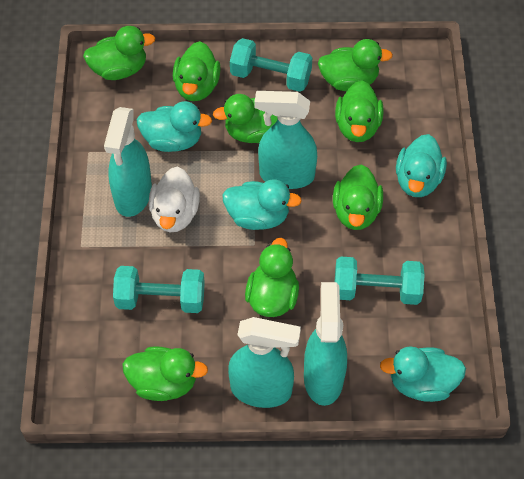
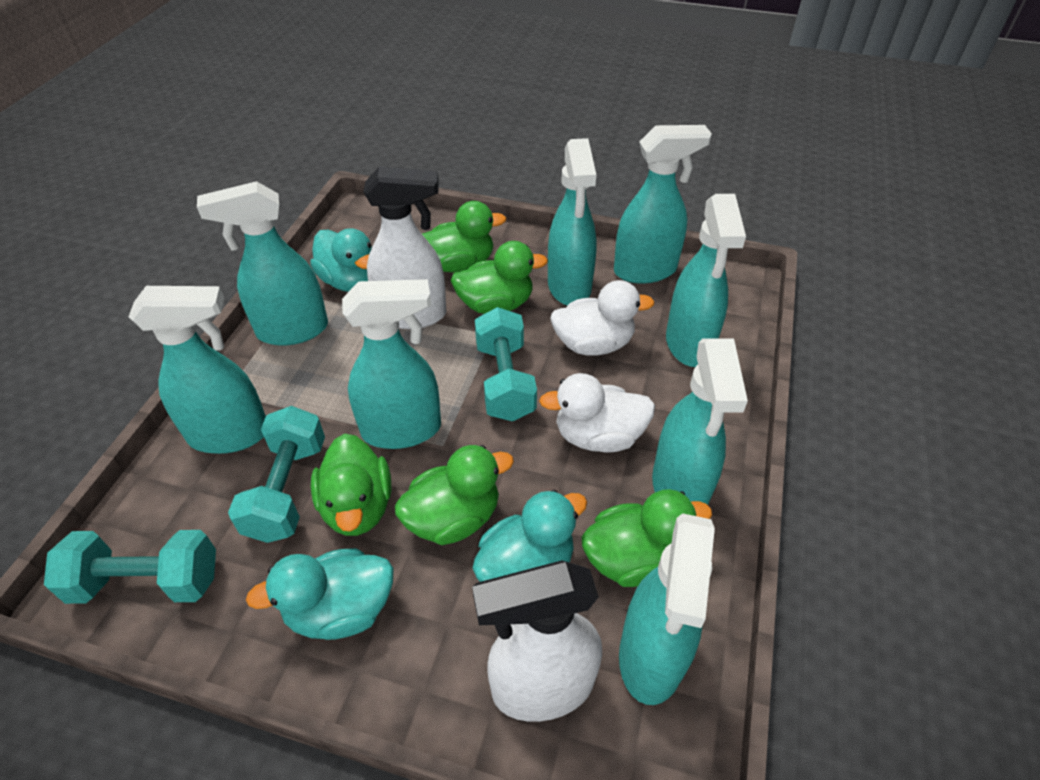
green duck: 8 -> 5
turquoise duck: 4 -> 3
turquoise spray bottle: 4 -> 8
white duck: 1 -> 2
white spray bottle: 0 -> 2

